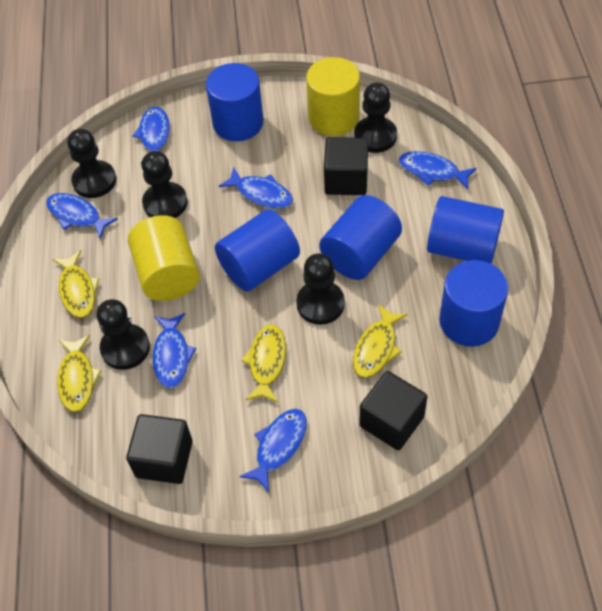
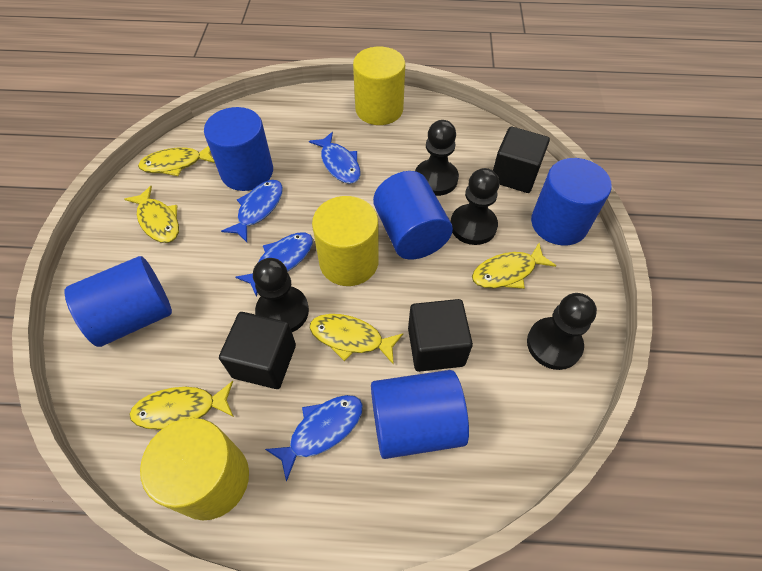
black pawn: 5 -> 4
blue fish: 6 -> 4
yellow cylinder: 2 -> 3
yellow fish: 4 -> 5

